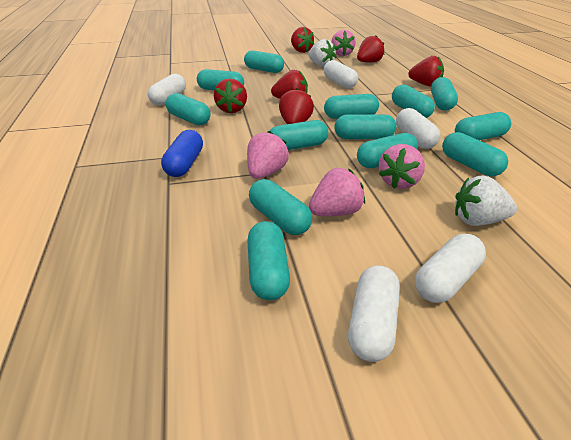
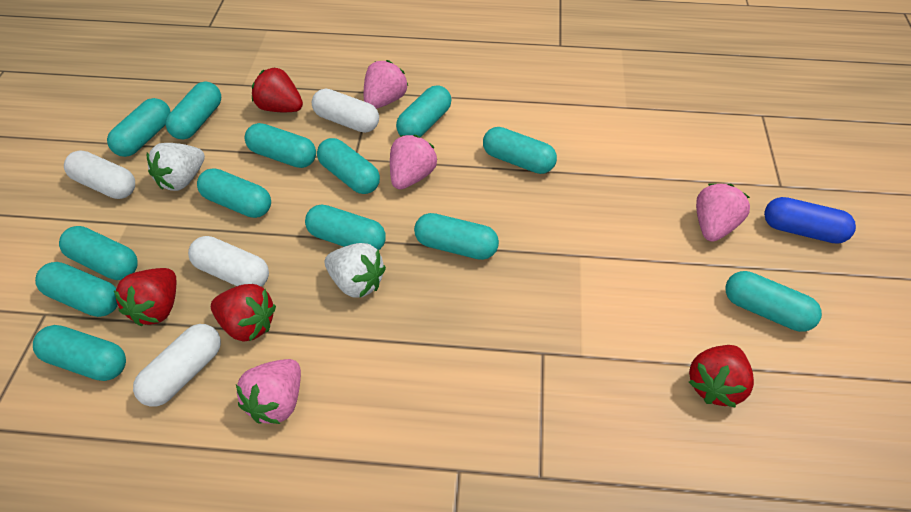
red strawberry: 6 -> 4
white capsule: 5 -> 4

